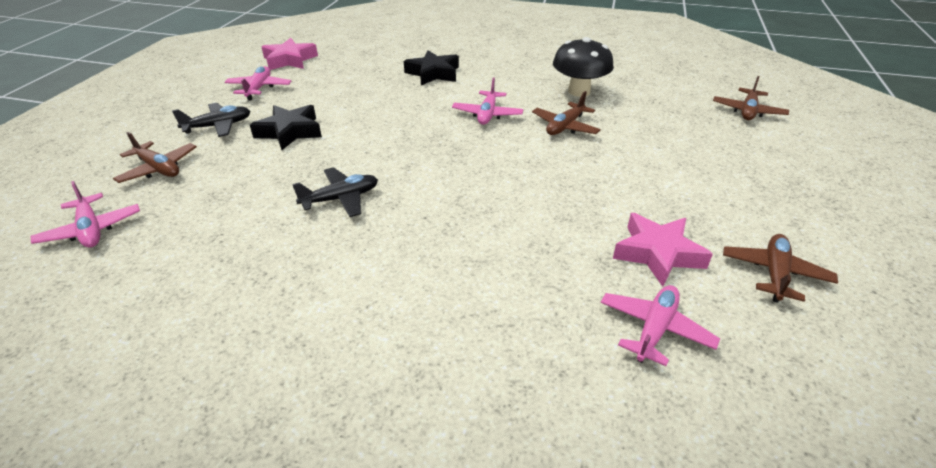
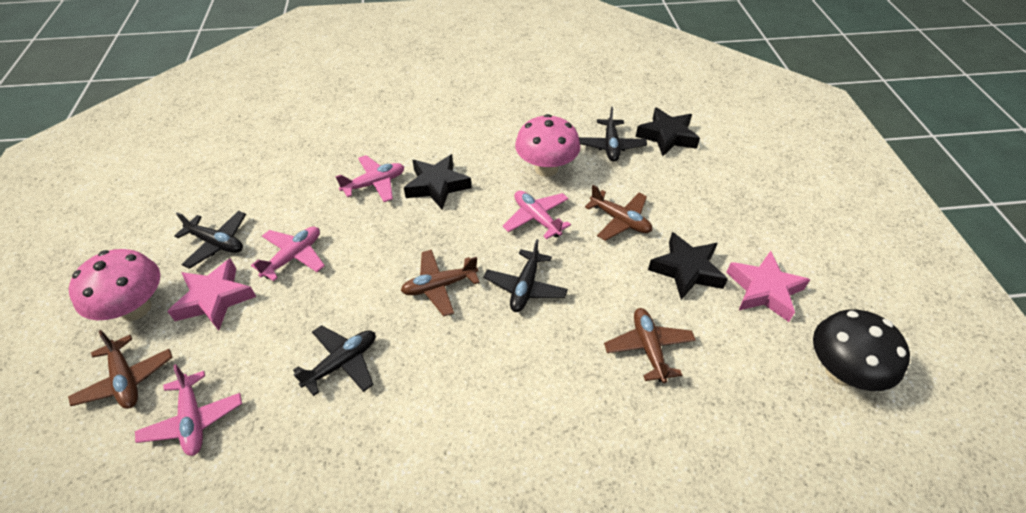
black plane: 2 -> 4
black star: 2 -> 3
pink mushroom: 0 -> 2

